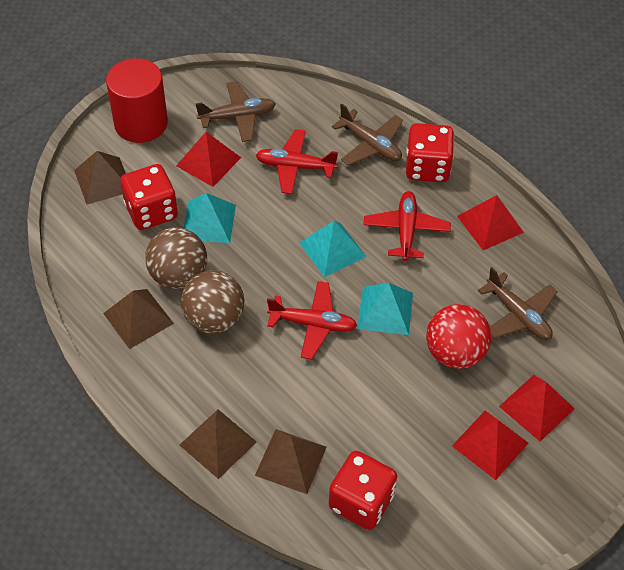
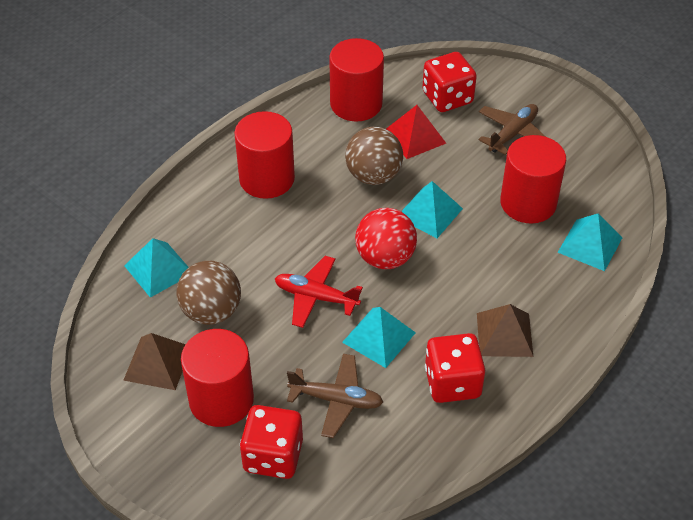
brown plane: 3 -> 2
brown pyramid: 4 -> 2
red cylinder: 1 -> 4
red plane: 3 -> 1
red pyramid: 4 -> 1
turquoise pyramid: 3 -> 4

